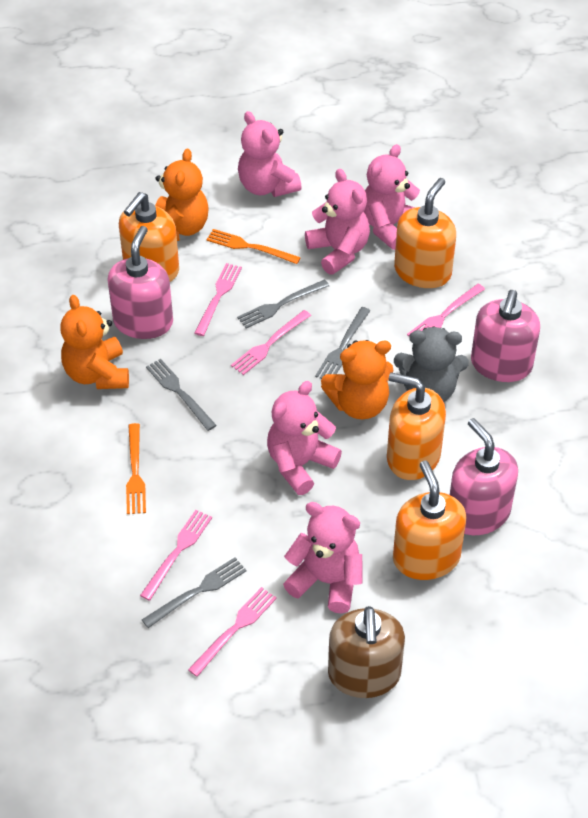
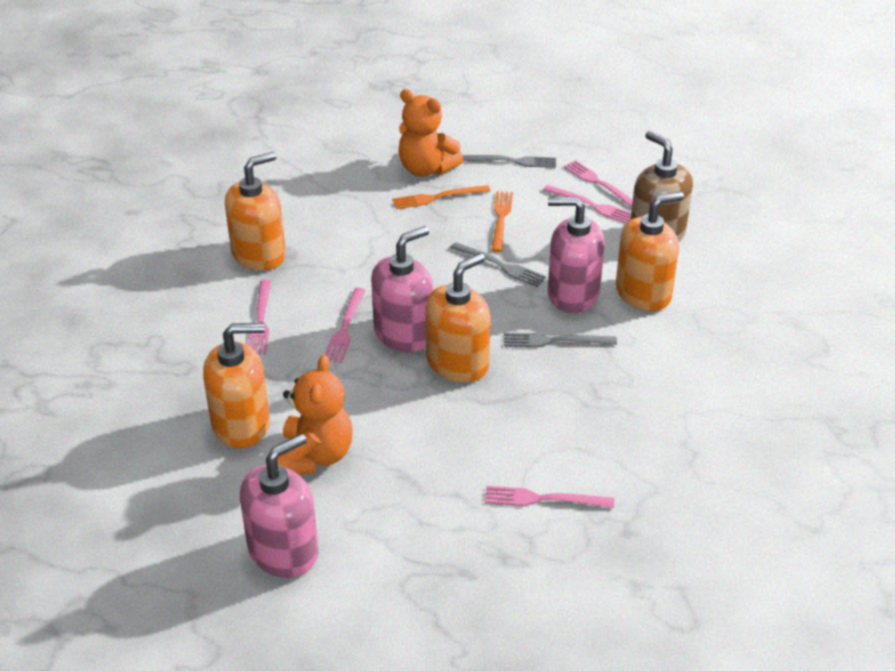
grey fork: 4 -> 3
grey teddy bear: 1 -> 0
orange teddy bear: 3 -> 2
pink teddy bear: 5 -> 0

